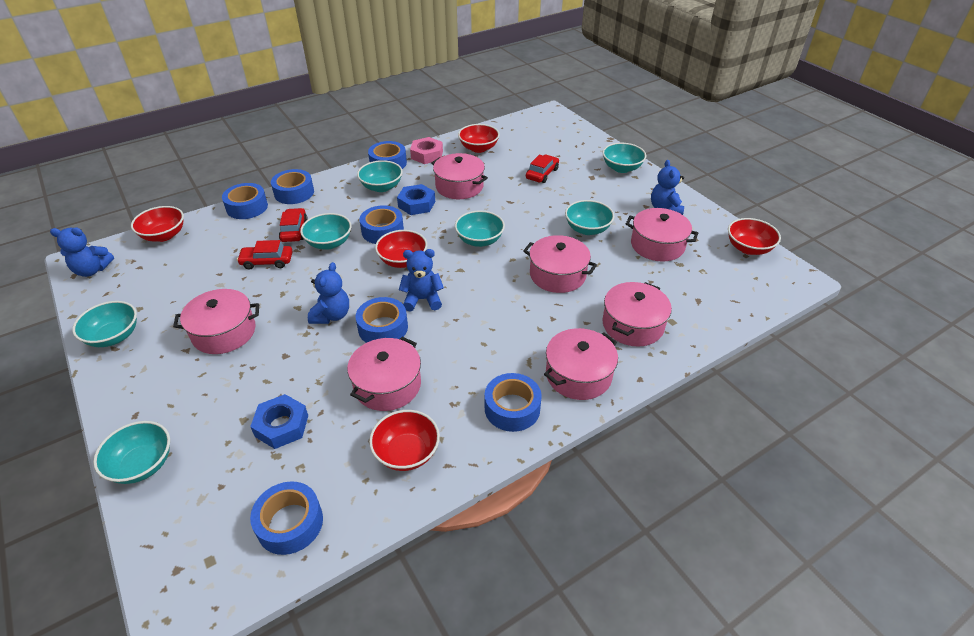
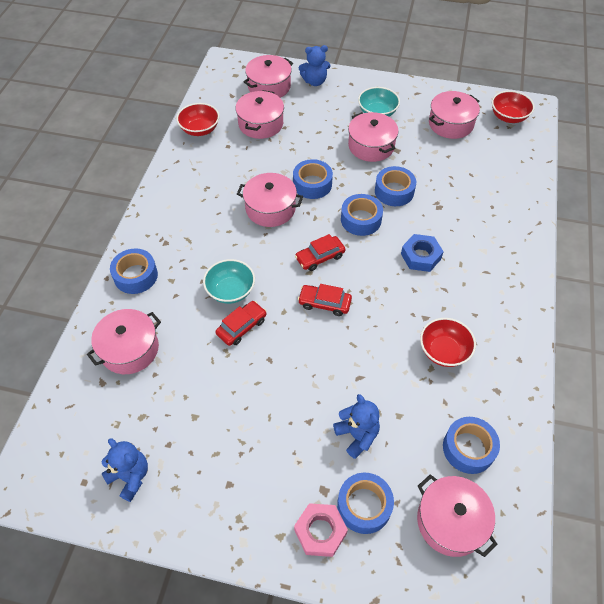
blue nut: 2 -> 1
blue tape: 7 -> 6
blue teddy bear: 4 -> 3
red bowl: 5 -> 3
turquoise bowl: 7 -> 2

